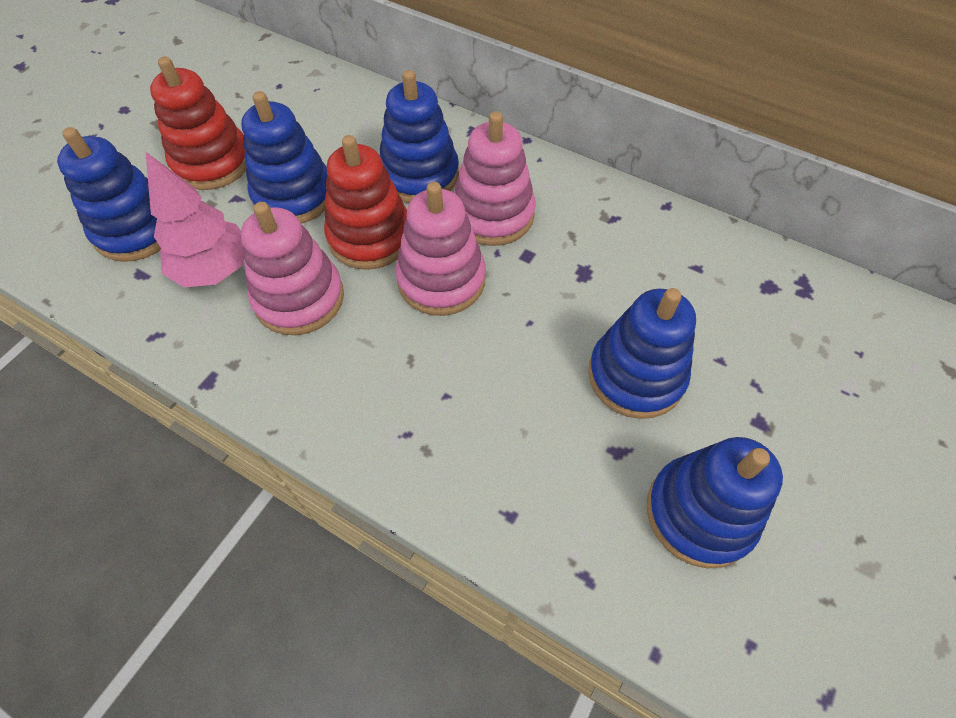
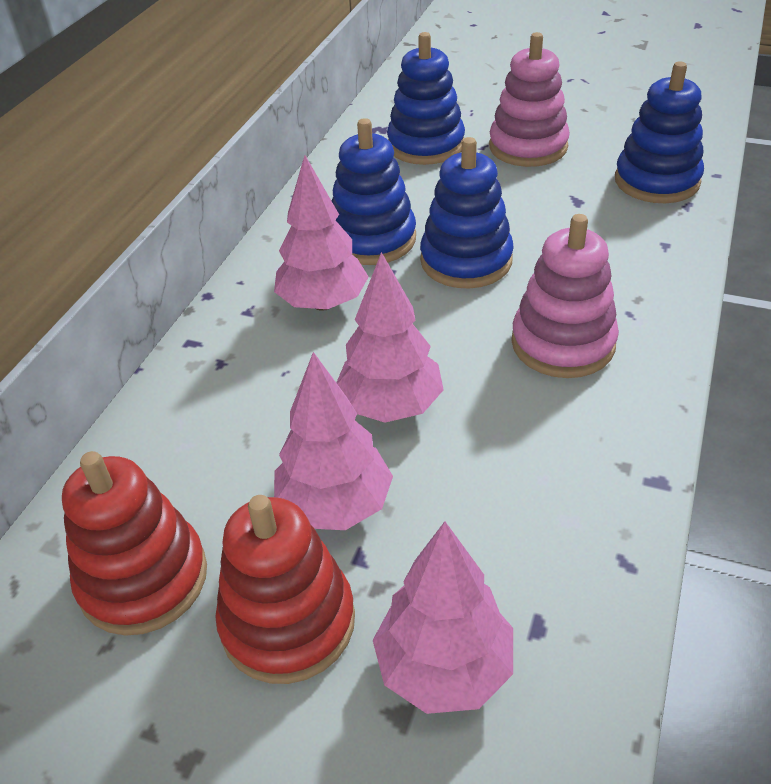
blue stacking toy: 5 -> 4
pink stacking toy: 3 -> 2
pink tree: 1 -> 4

